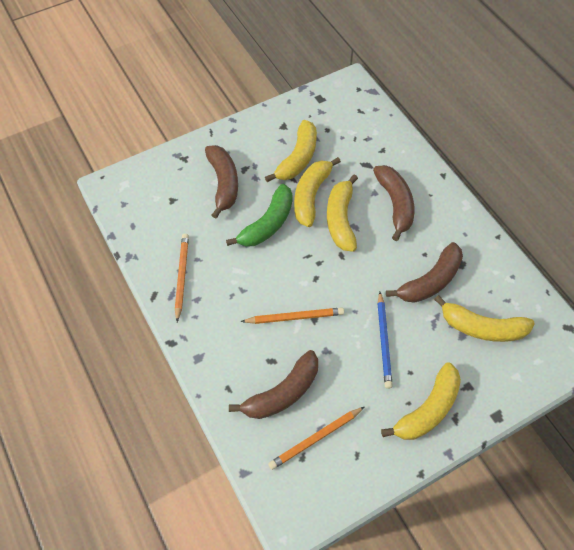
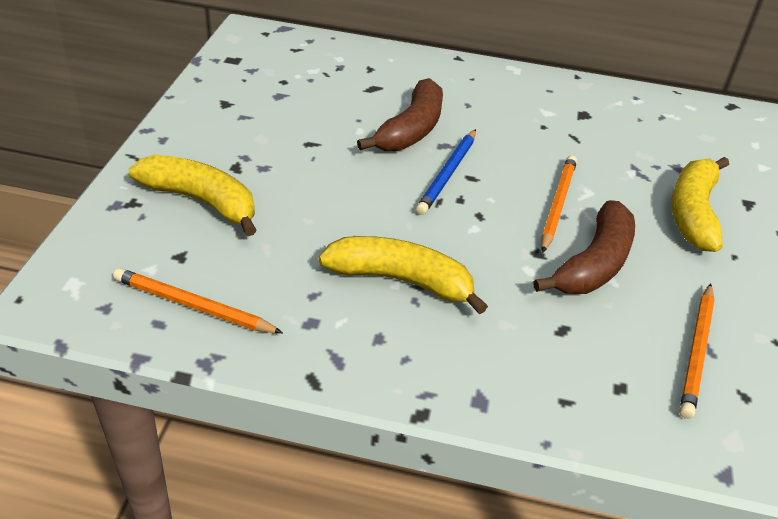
brown banana: 4 -> 2
green banana: 1 -> 0
yellow banana: 5 -> 3

